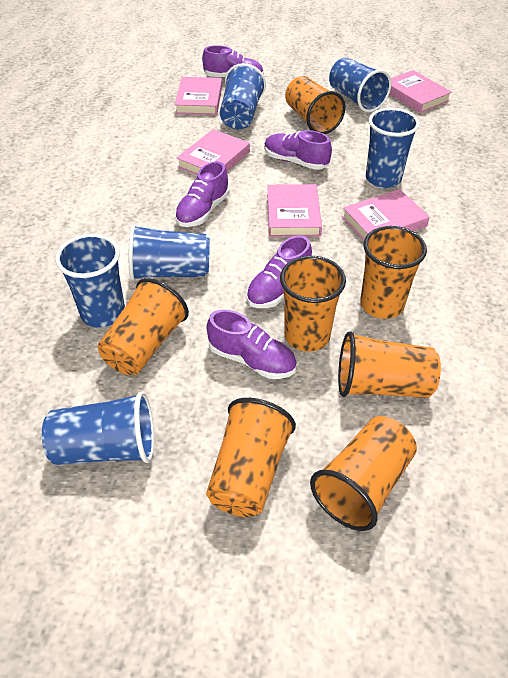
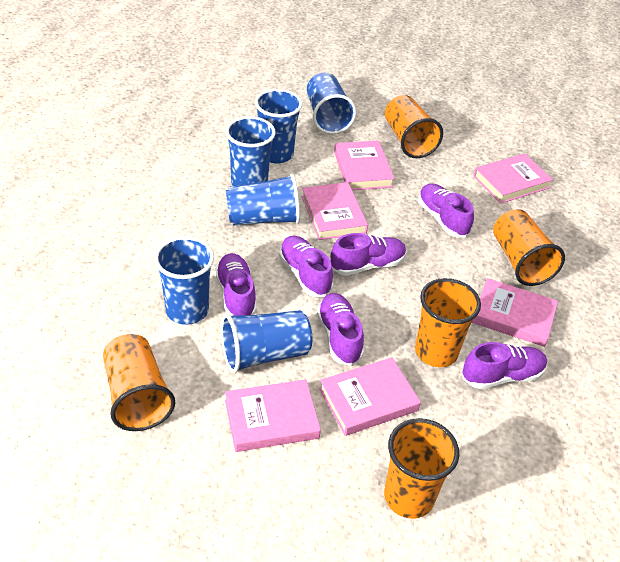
orange cup: 7 -> 5
pink book: 5 -> 6
purple shoe: 5 -> 6

